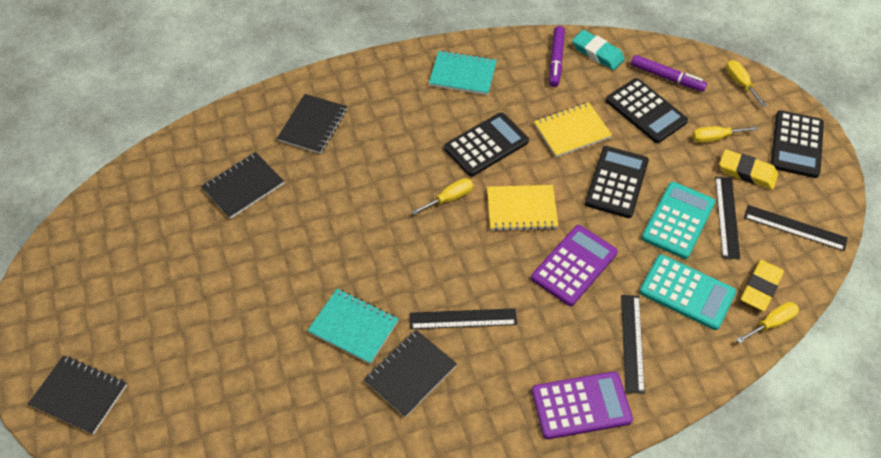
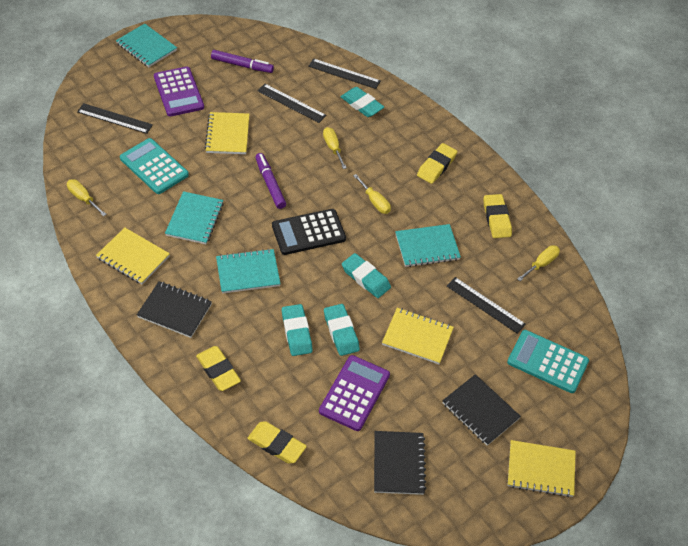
black calculator: 4 -> 1
black notebook: 4 -> 3
turquoise eraser: 1 -> 4
turquoise notebook: 2 -> 4
yellow eraser: 2 -> 4
yellow notebook: 2 -> 4

